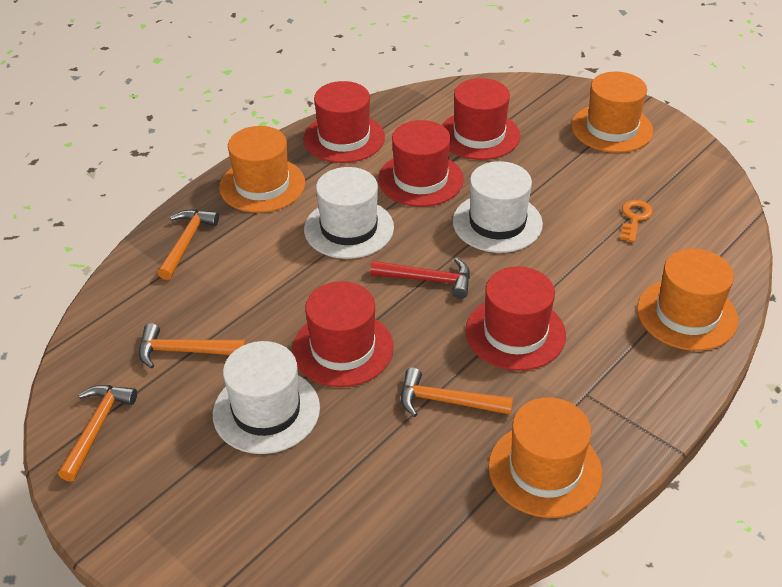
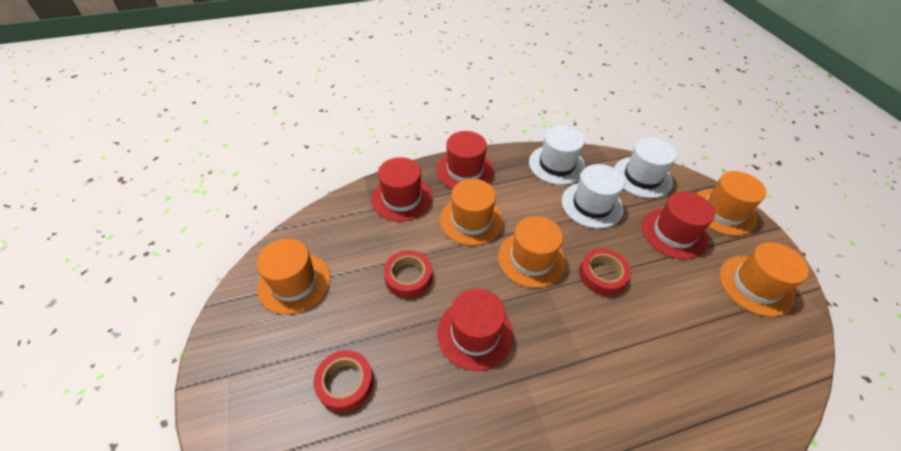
orange hammer: 4 -> 0
orange hat: 4 -> 5
orange key: 1 -> 0
red hammer: 1 -> 0
red hat: 5 -> 4
red tape: 0 -> 3

